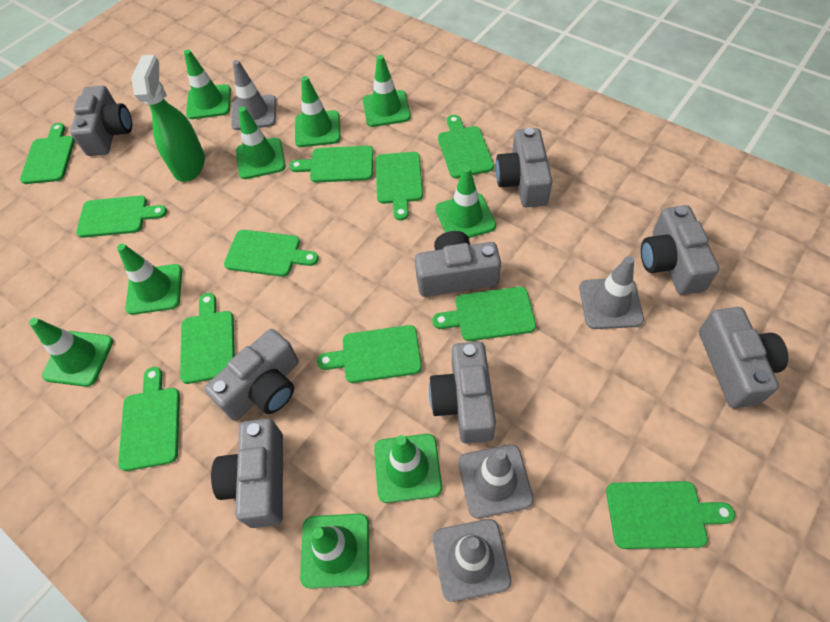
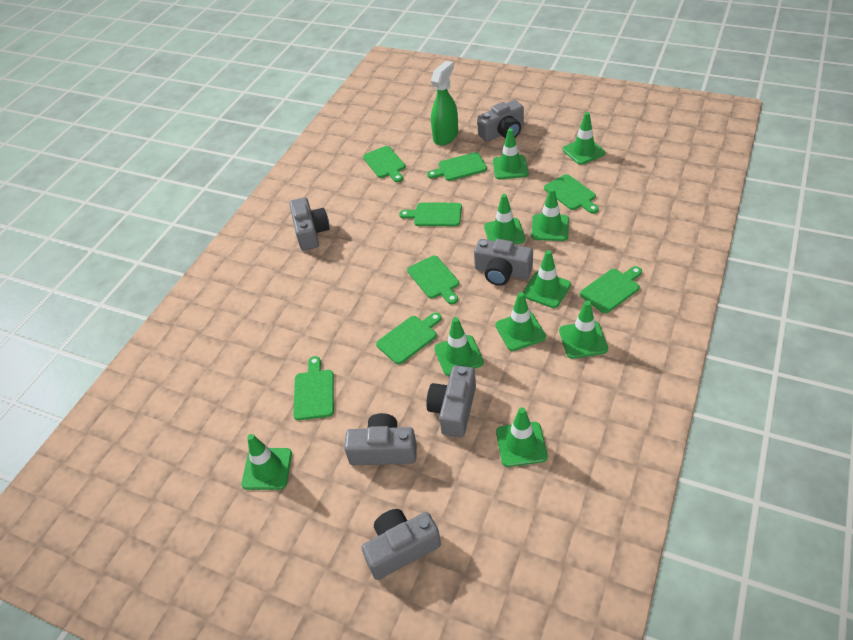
green cutting board: 11 -> 8
green traffic cone: 9 -> 10
grey camera: 8 -> 6
grey traffic cone: 4 -> 0

